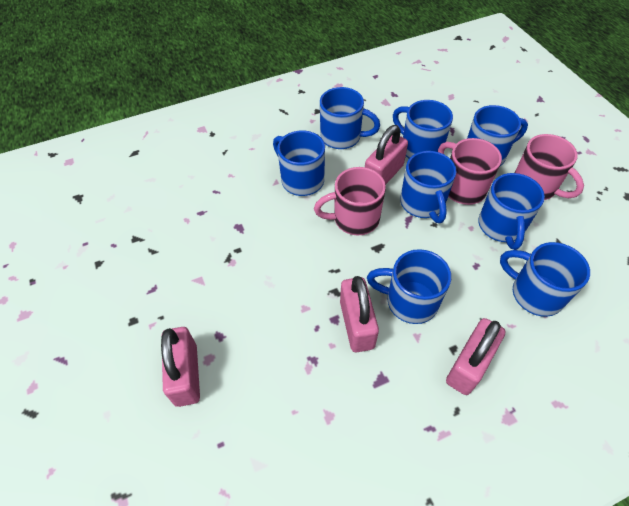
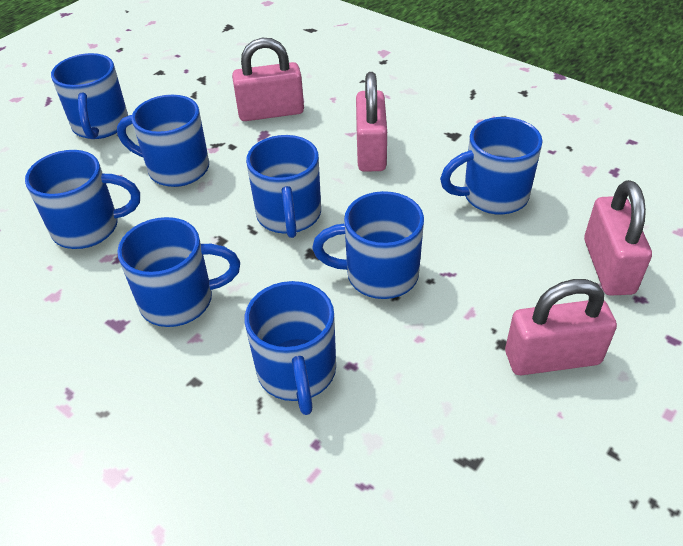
pink mug: 3 -> 0

